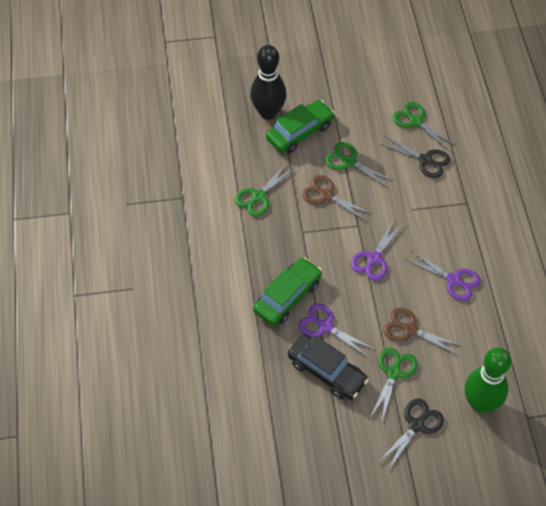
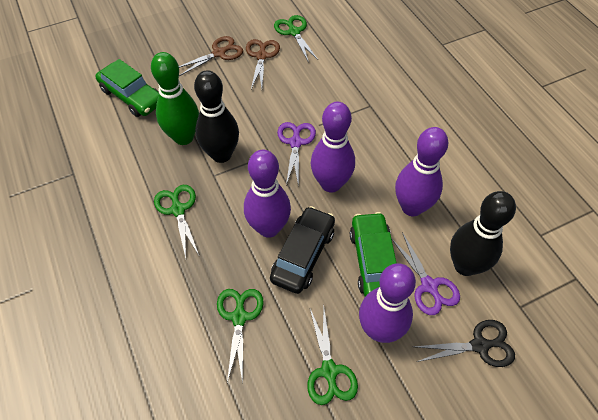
black bowling pin: 1 -> 2
black scissors: 2 -> 1
purple bowling pin: 0 -> 4
purple scissors: 3 -> 2

